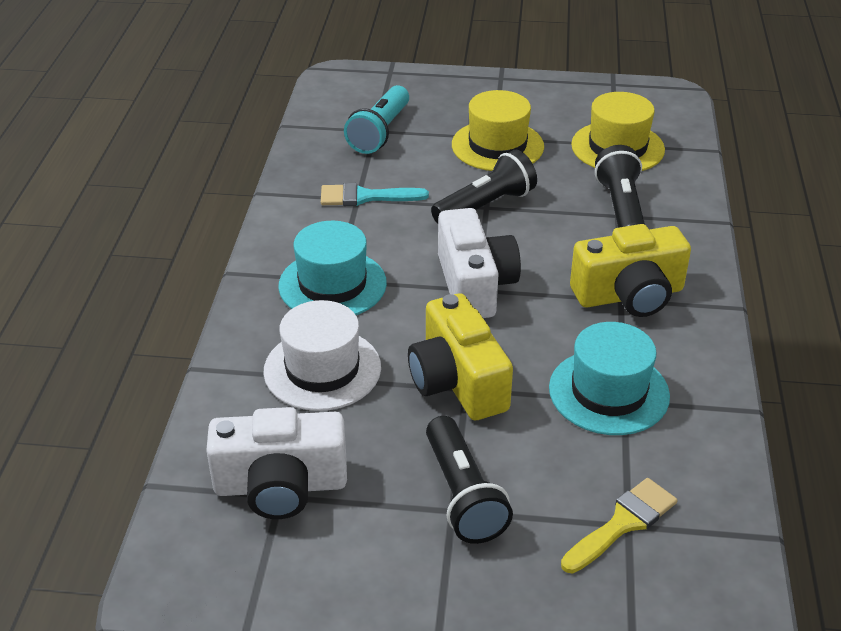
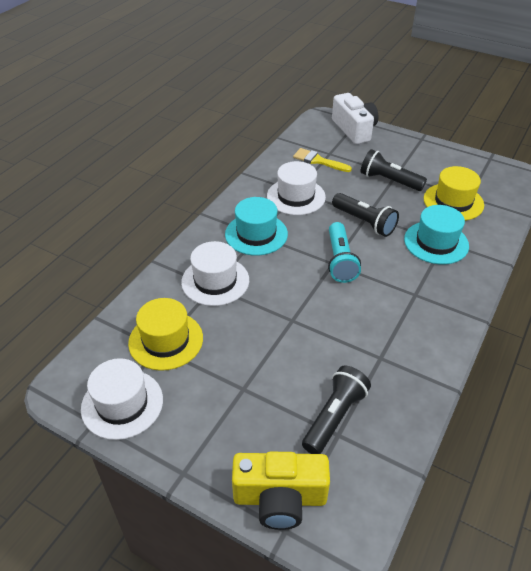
turquoise brush: 1 -> 0
white camera: 2 -> 1
white hat: 1 -> 3
yellow camera: 2 -> 1

